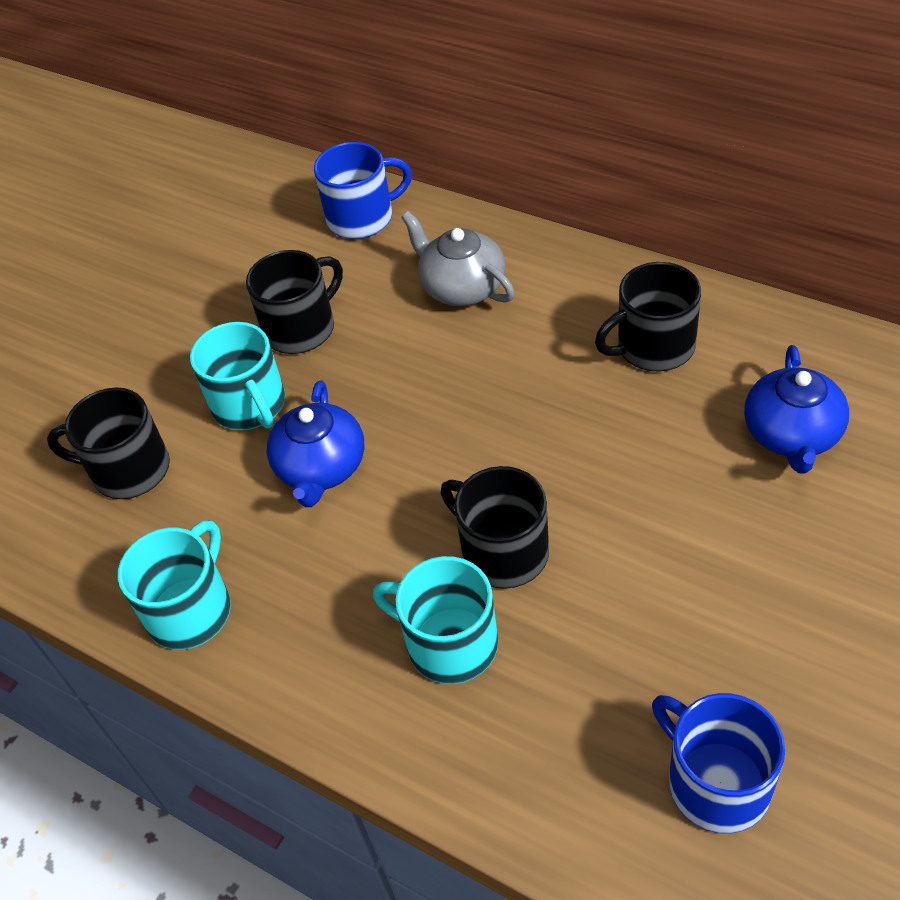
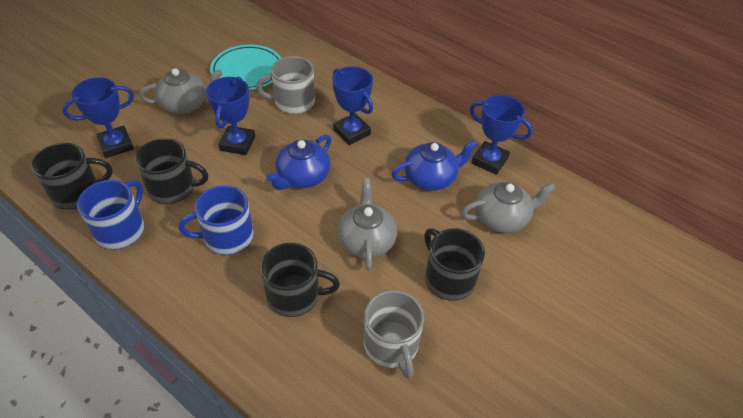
blue trophy: 0 -> 4
grey mug: 0 -> 2
grey teapot: 1 -> 3
turquoise mug: 3 -> 0
turquoise plate: 0 -> 1

